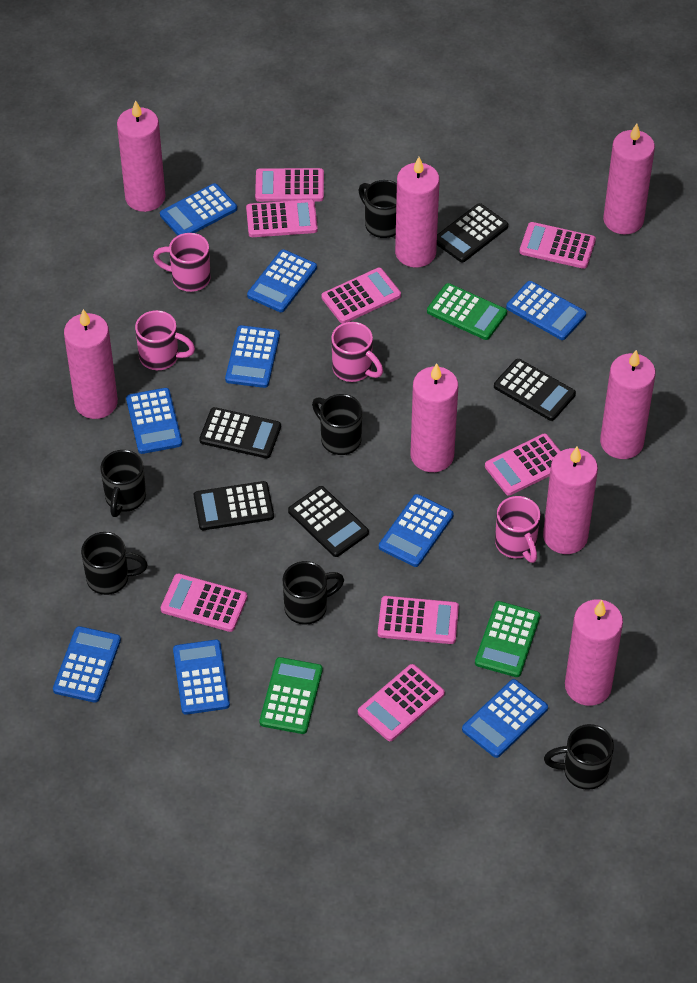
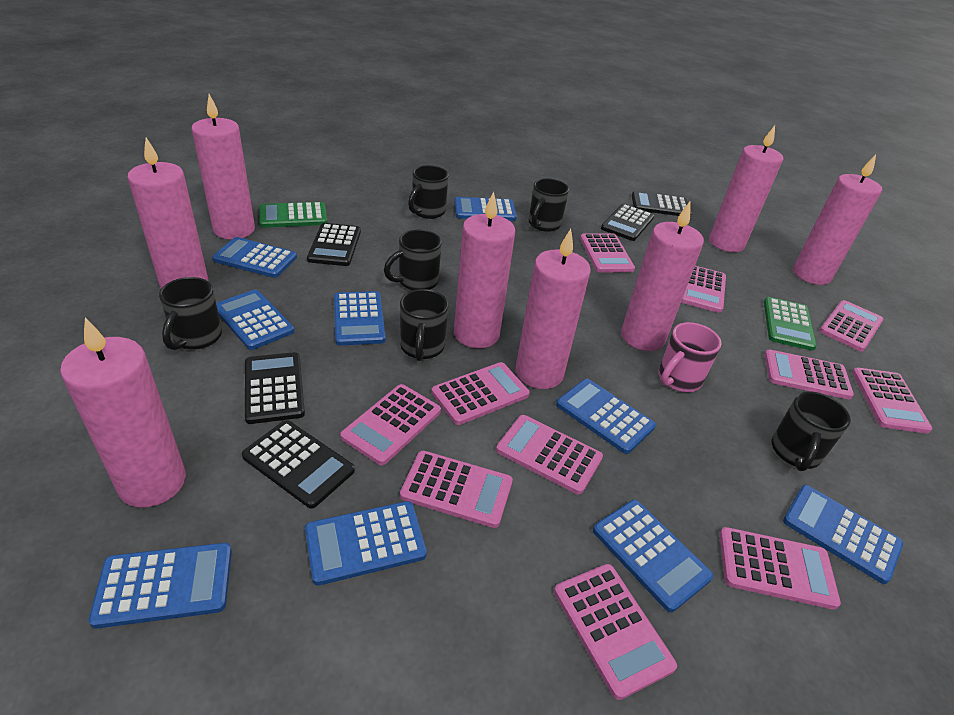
green calculator: 3 -> 2
pink calculator: 8 -> 11
pink mug: 4 -> 1

